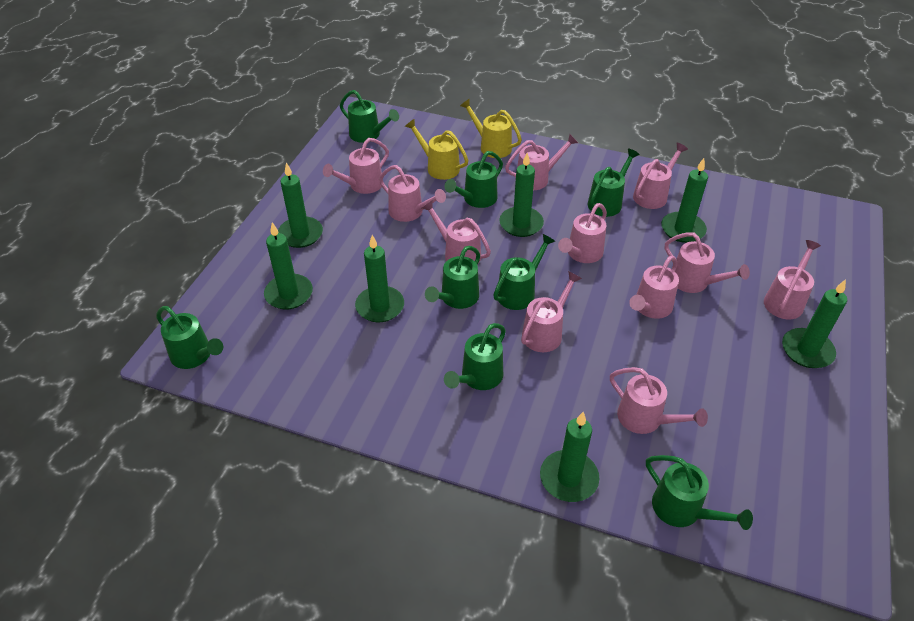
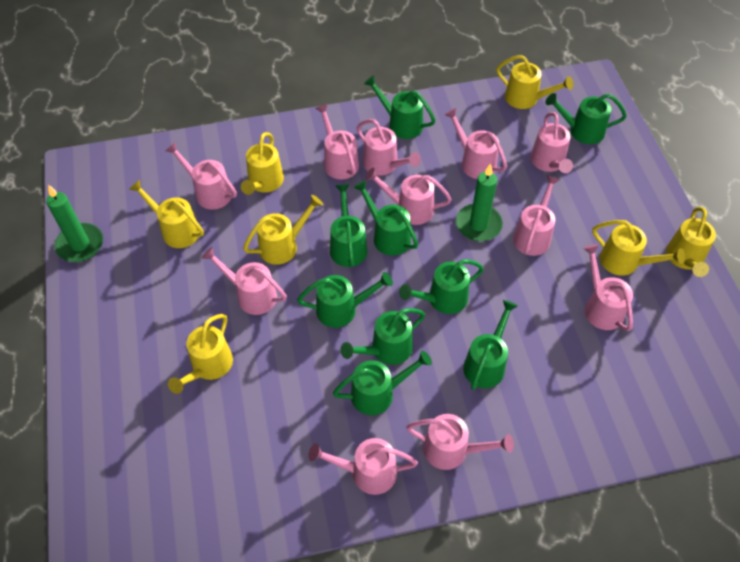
green candle: 7 -> 2
green watering can: 8 -> 9
yellow watering can: 2 -> 7

